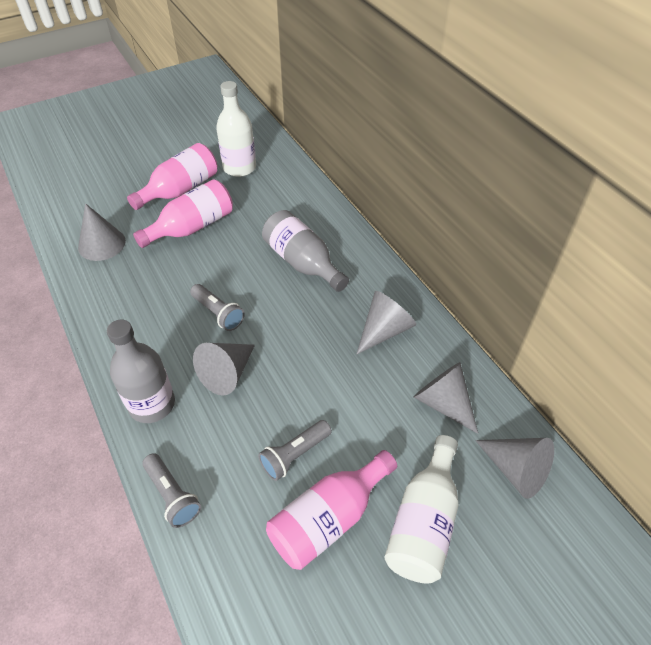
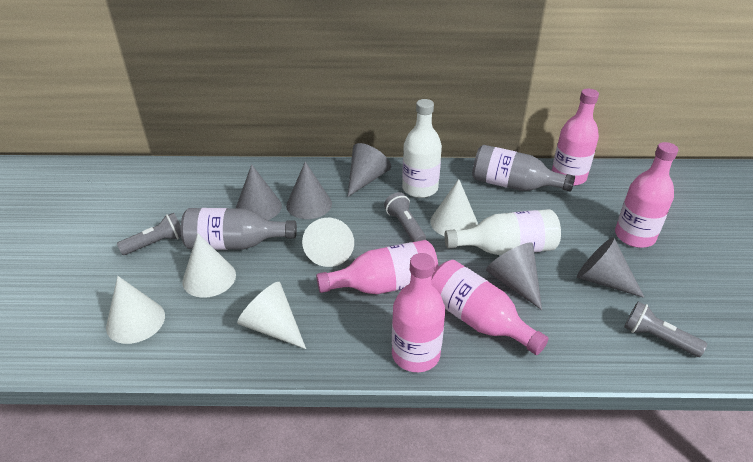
pink bottle: 3 -> 5
white cone: 0 -> 5

